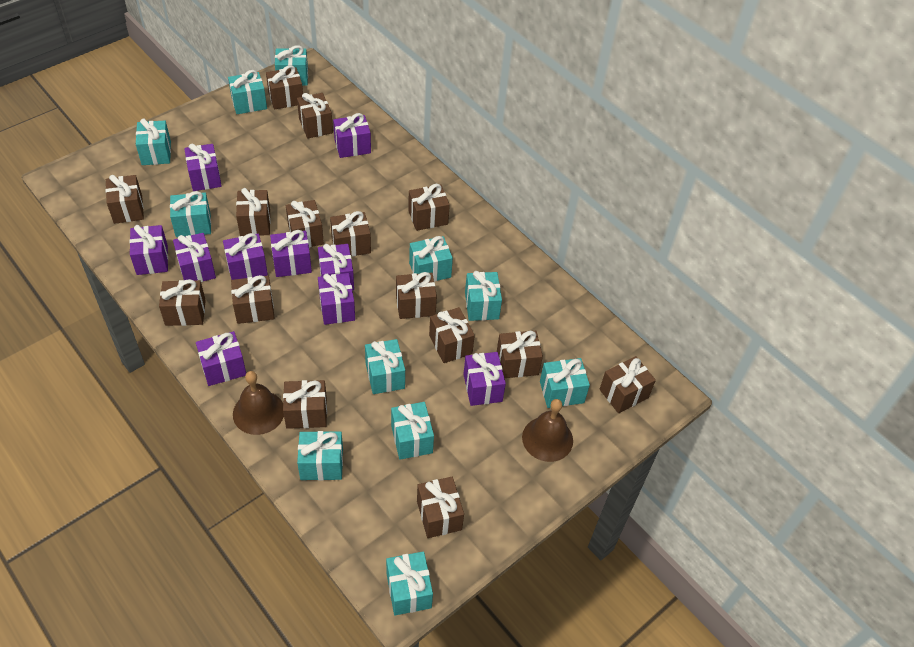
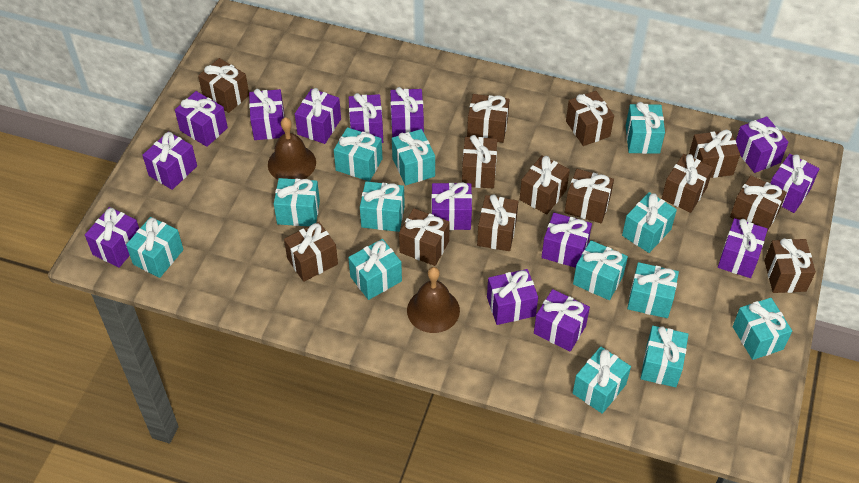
brown gift: 15 -> 13
purple gift: 10 -> 14
turquoise gift: 11 -> 13

